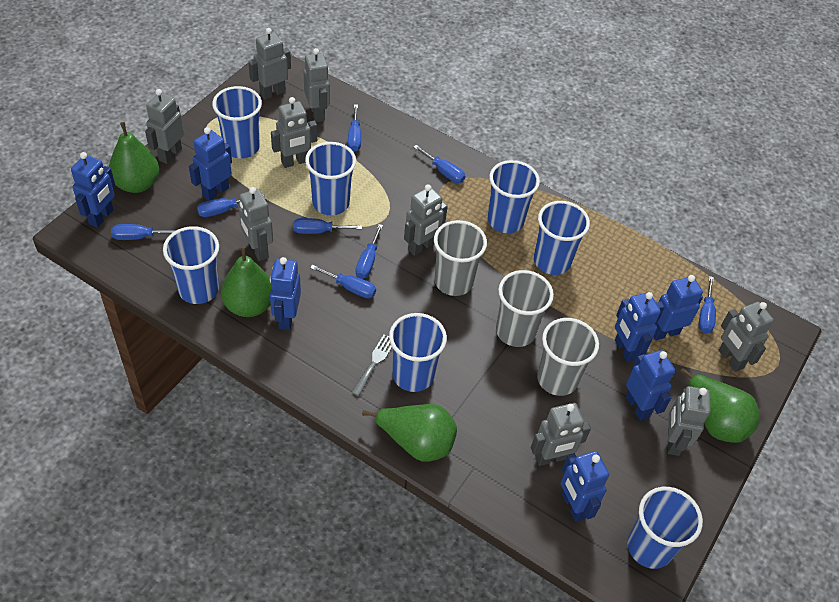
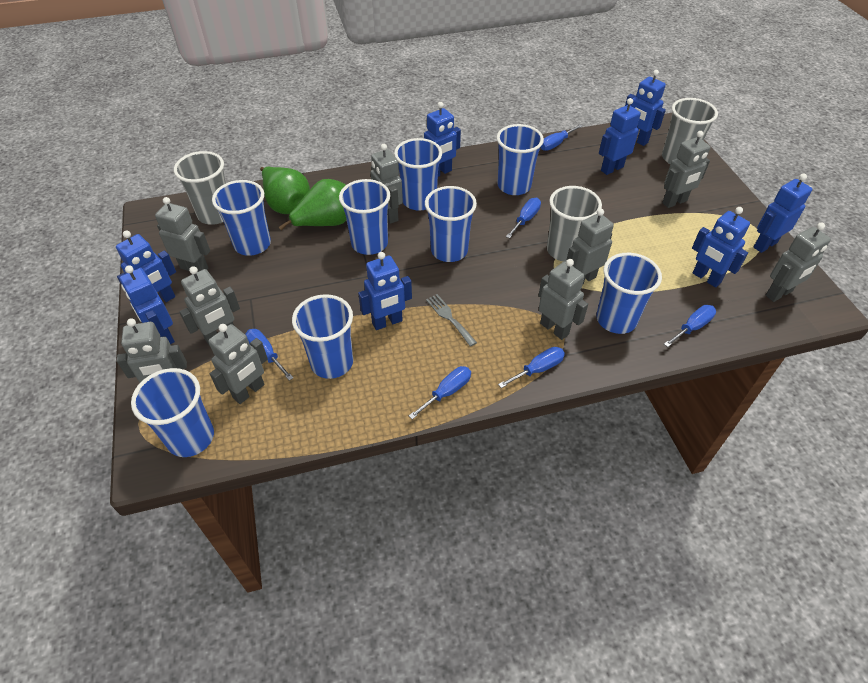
blue cup: 7 -> 8
blue robot: 7 -> 8
blue screwdriver: 8 -> 6
green pear: 4 -> 2

